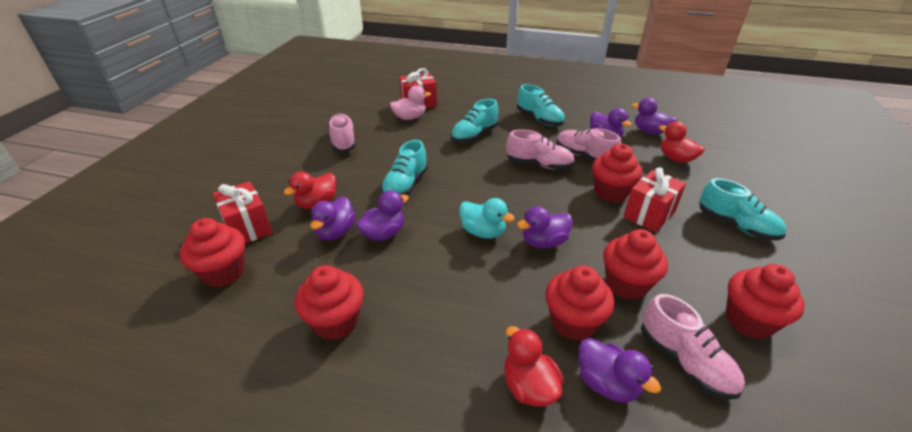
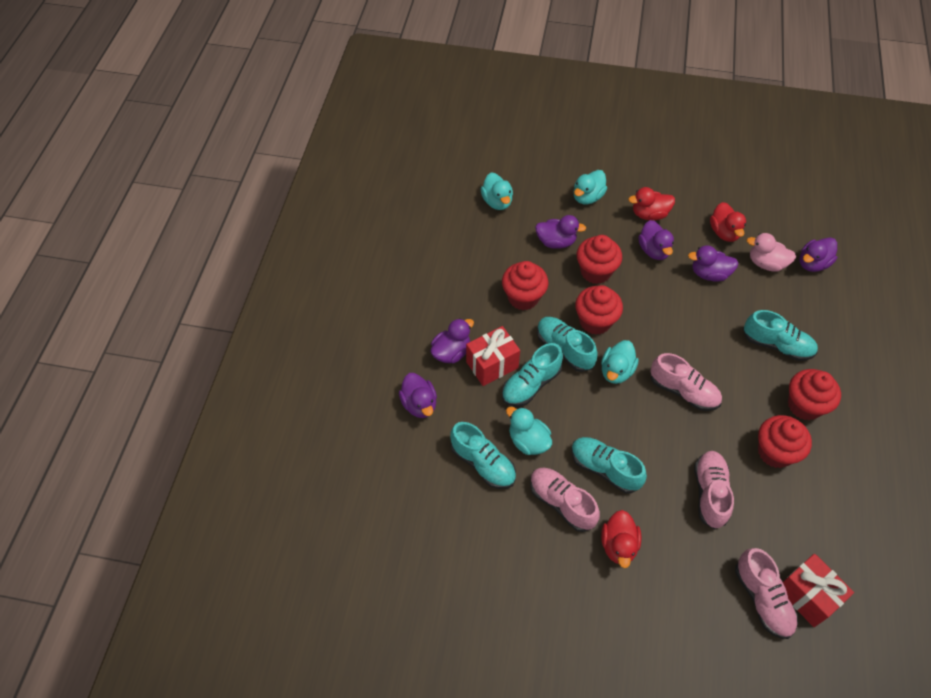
red cupcake: 6 -> 5
red gift: 3 -> 2
turquoise duck: 1 -> 4
turquoise shoe: 4 -> 5

